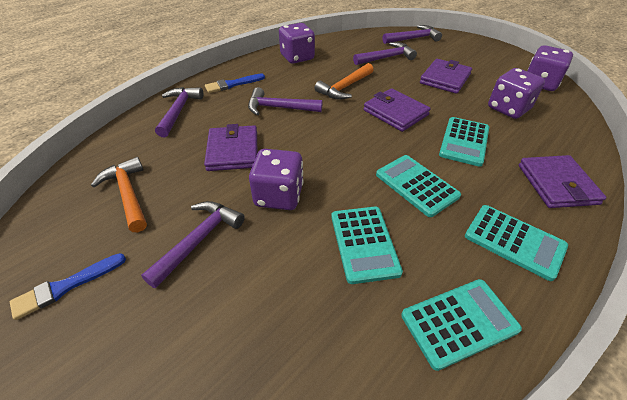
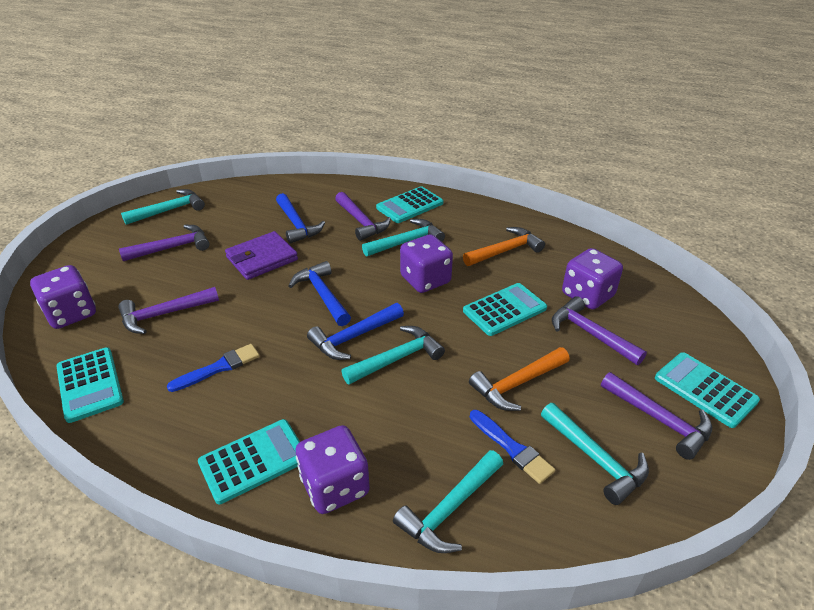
blue hammer: 0 -> 3
purple wallet: 4 -> 1
turquoise hammer: 0 -> 5

